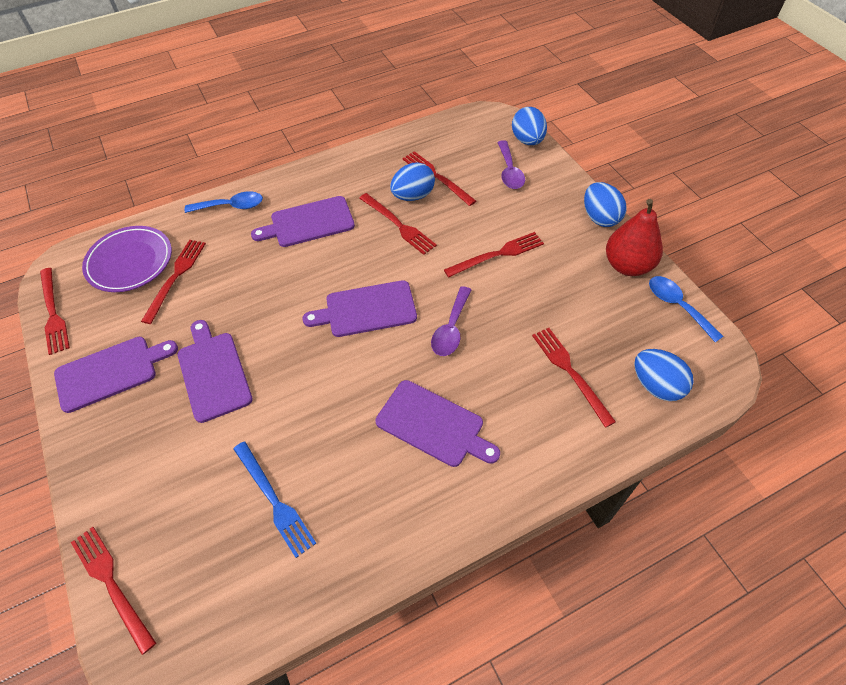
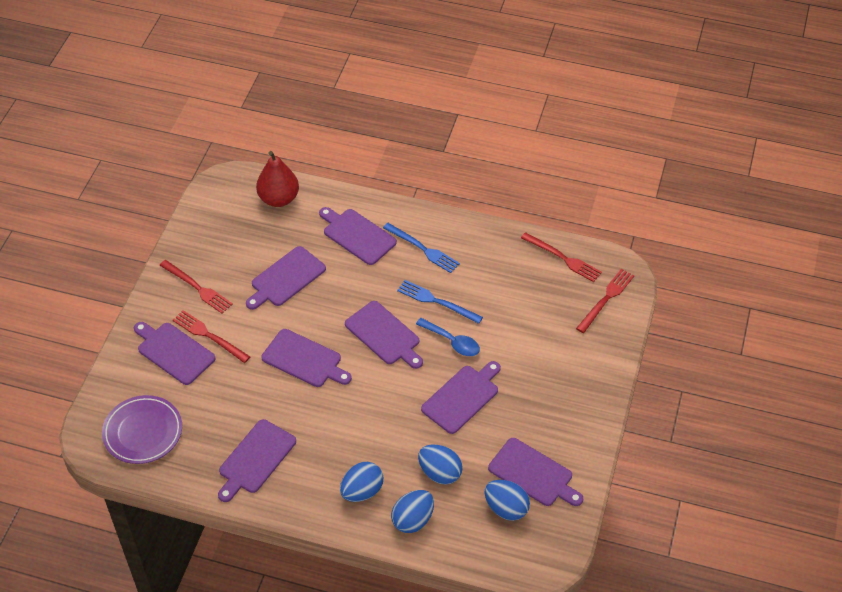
blue fork: 1 -> 2
blue spoon: 2 -> 1
purple cutting board: 5 -> 8
purple spoon: 2 -> 0
red fork: 7 -> 4

